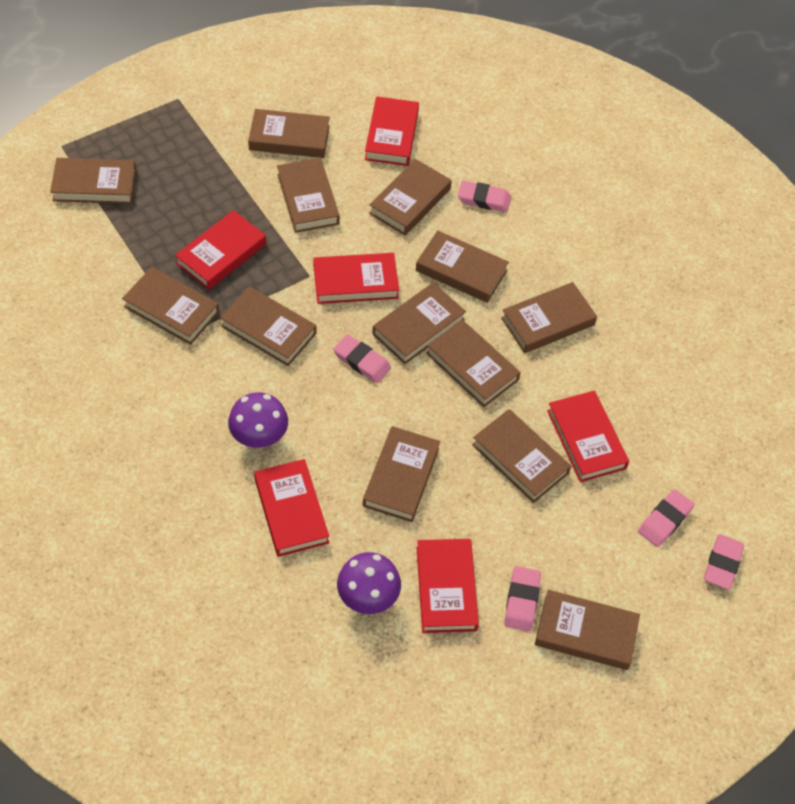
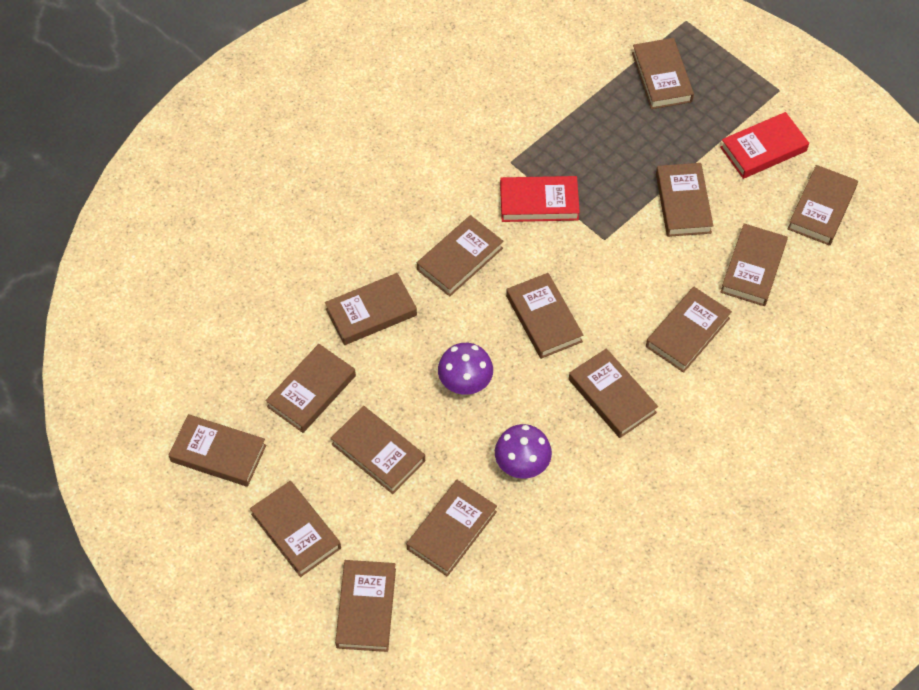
brown book: 13 -> 15
pink eraser: 5 -> 0
red book: 6 -> 2

